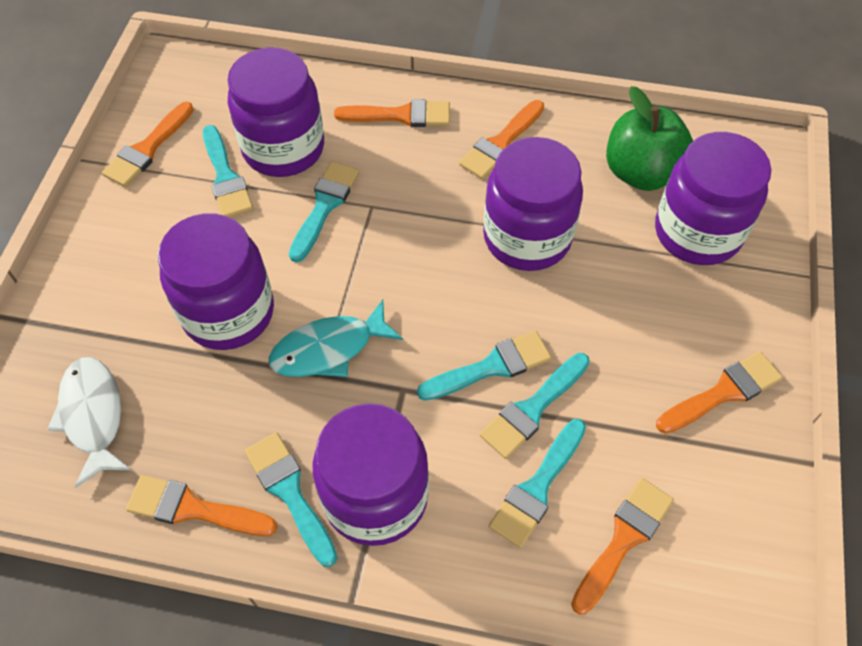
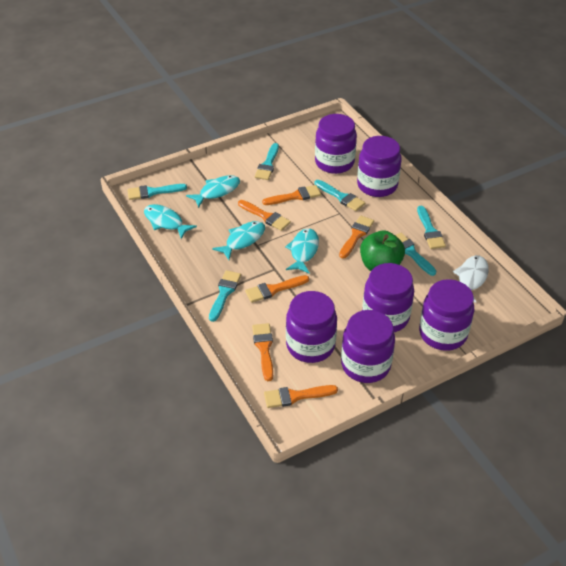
purple jar: 5 -> 6
turquoise fish: 1 -> 4

